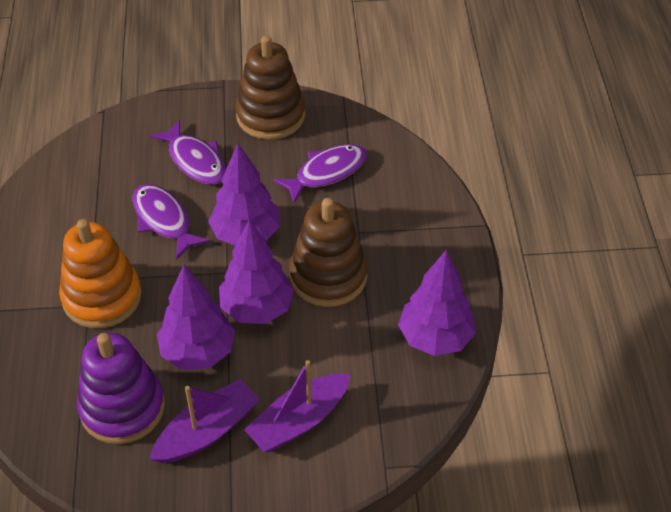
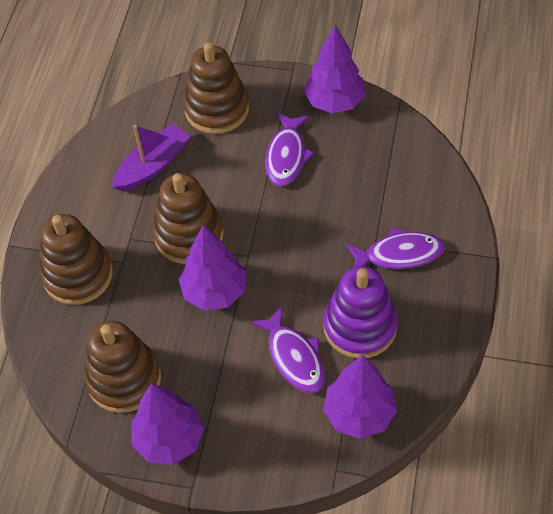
brown stacking toy: 2 -> 4
orange stacking toy: 1 -> 0
purple boat: 2 -> 1

